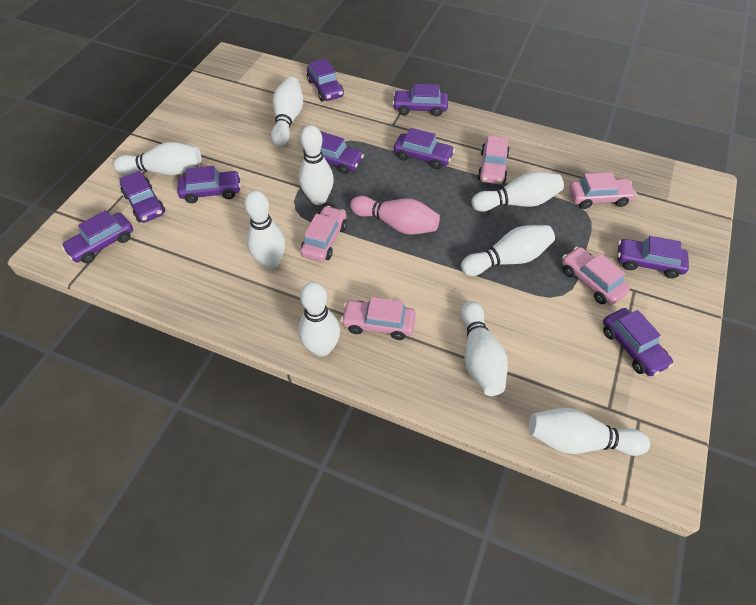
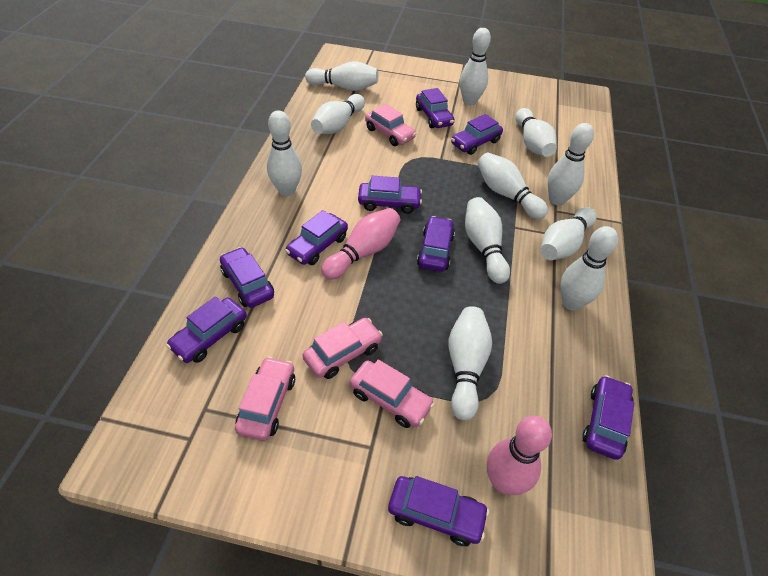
pink bowling pin: 1 -> 2
pink car: 5 -> 4
white bowling pin: 9 -> 11

